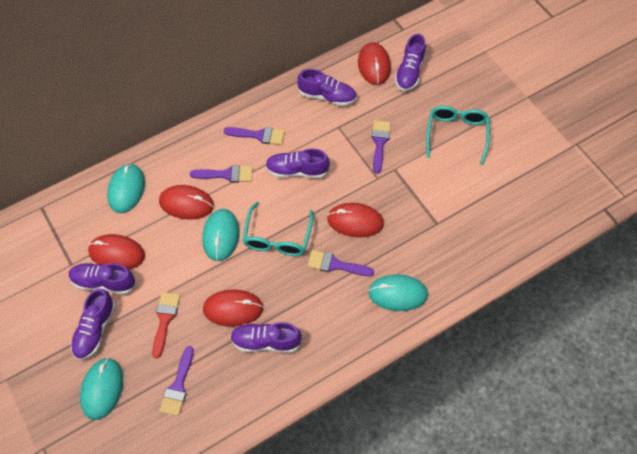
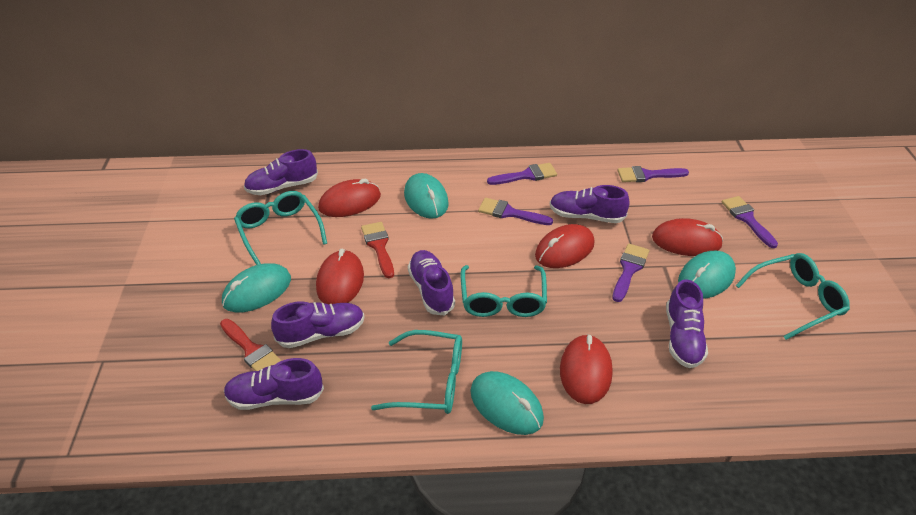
red brush: 1 -> 2
turquoise glasses: 2 -> 4

